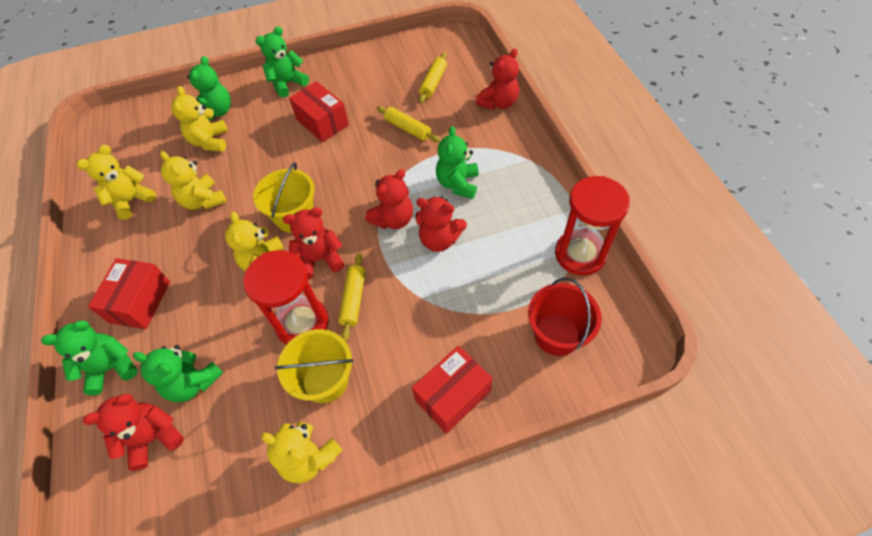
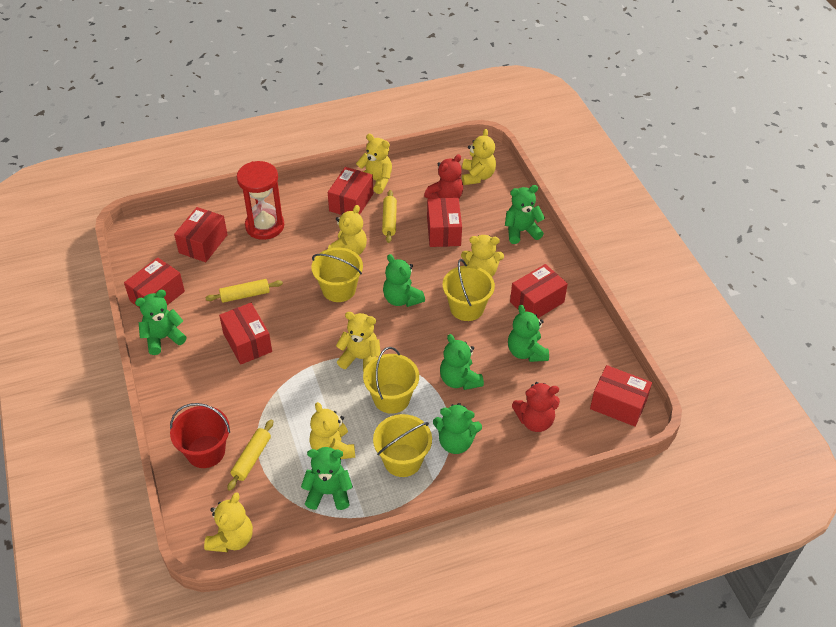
green teddy bear: 5 -> 7
red box: 3 -> 7
red hourglass: 2 -> 1
red teddy bear: 5 -> 2
yellow bucket: 2 -> 4
yellow teddy bear: 5 -> 7

